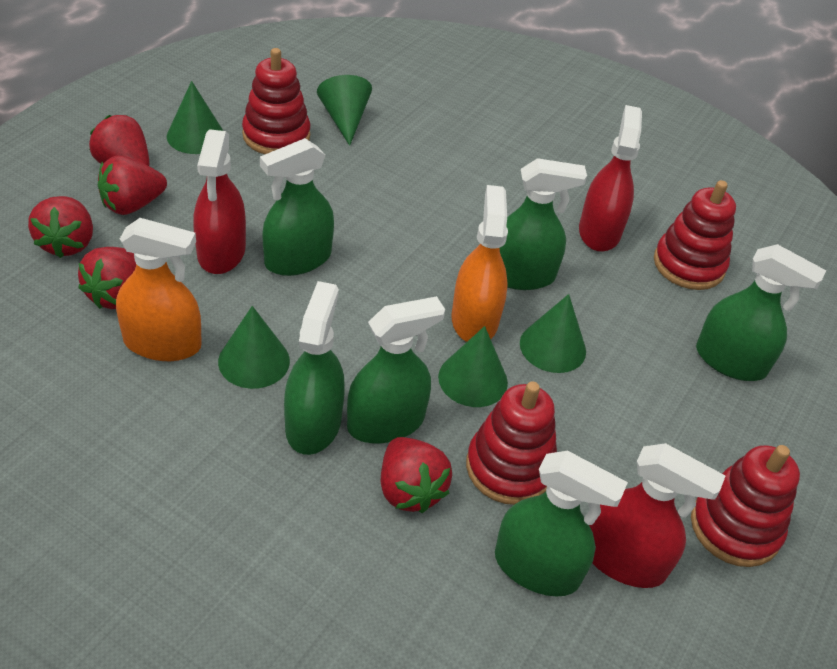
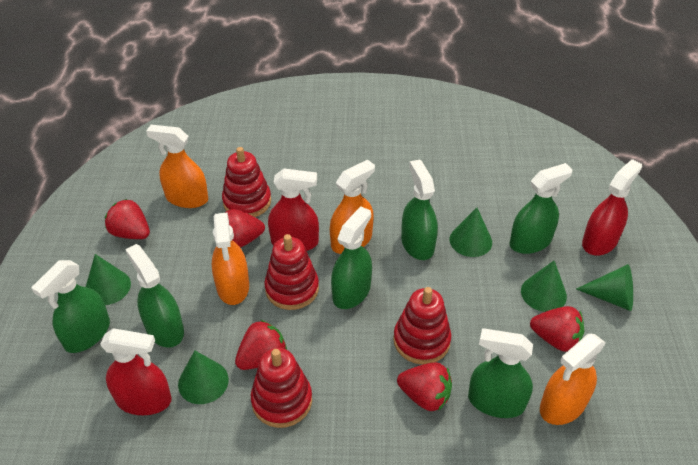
orange spray bottle: 2 -> 4

